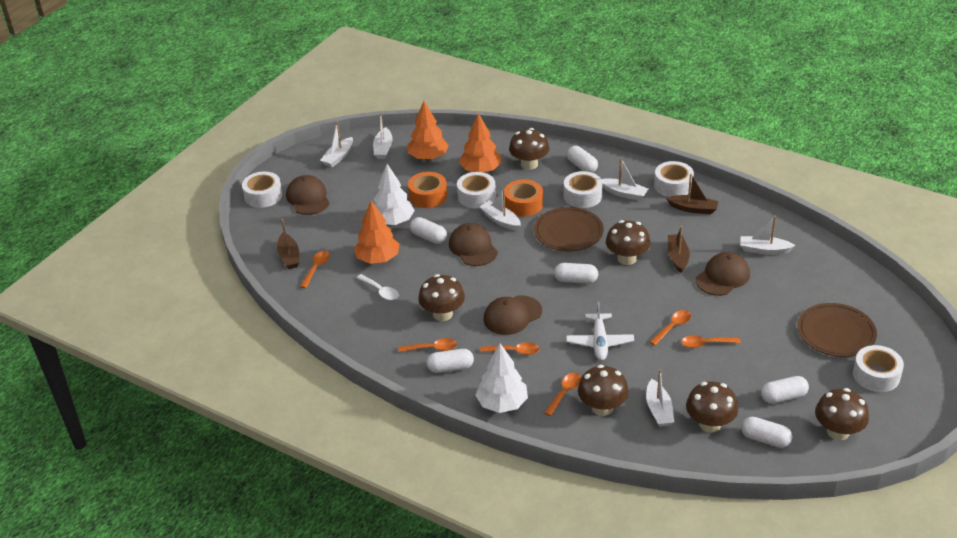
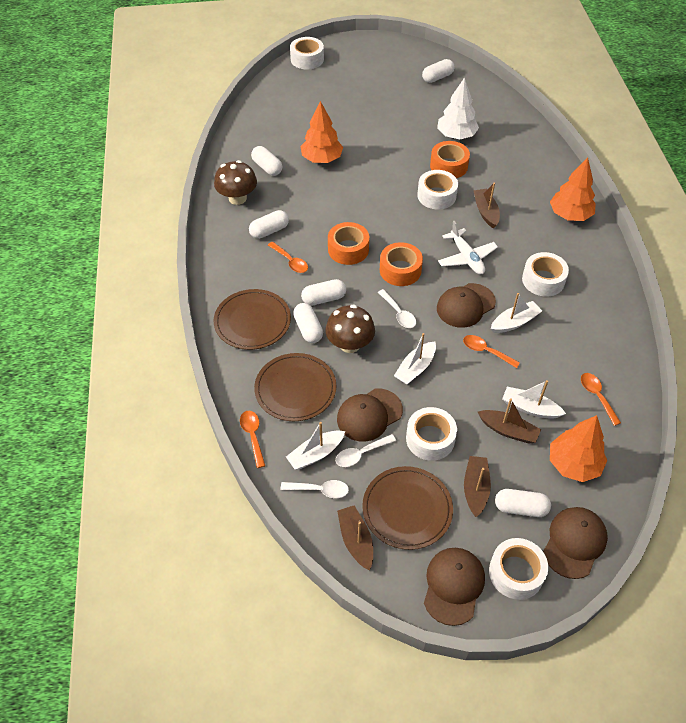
brown boat: 3 -> 4
brown mushroom: 6 -> 2
brown plate: 2 -> 3
orange spoon: 6 -> 4
orange tape: 2 -> 3
white boat: 6 -> 4
white spoon: 1 -> 3
white tree: 2 -> 1

